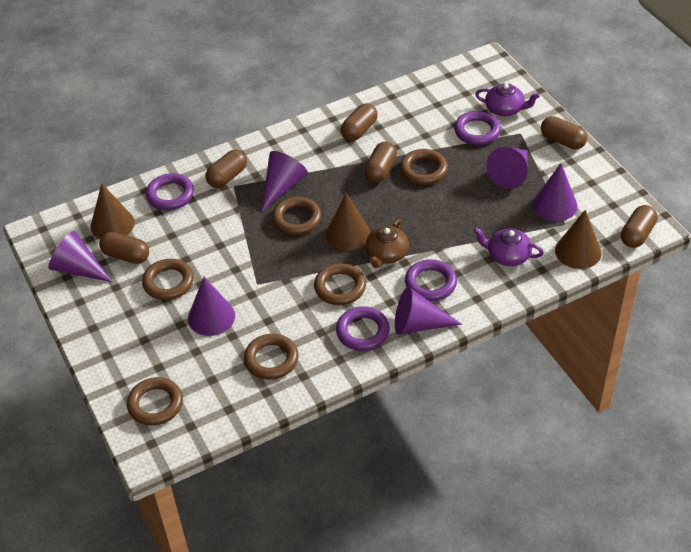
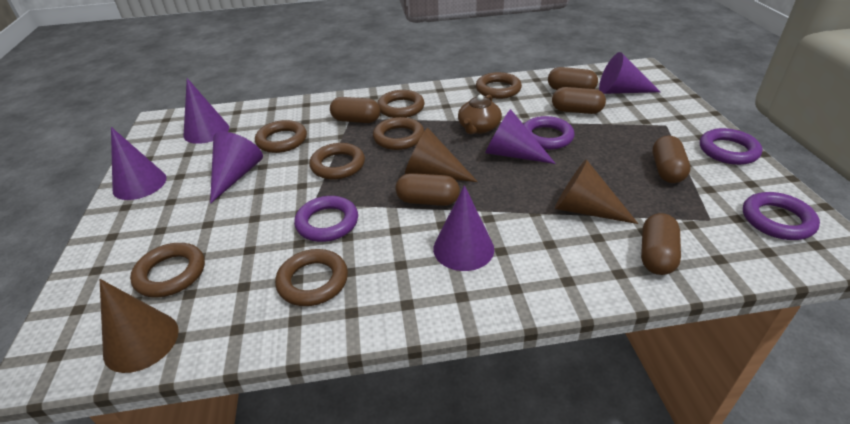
brown ring: 6 -> 7
purple teapot: 2 -> 0

